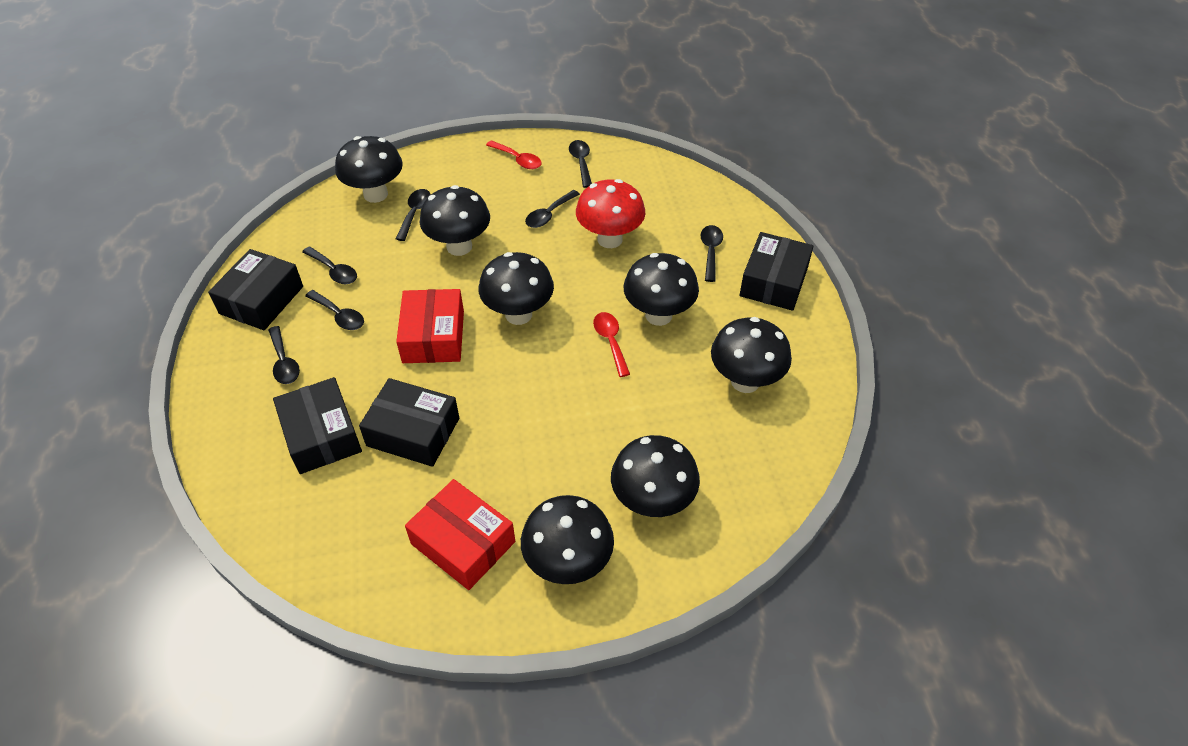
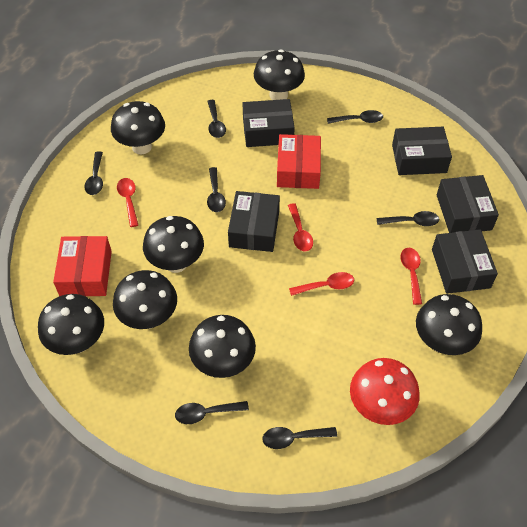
black box: 4 -> 5
red spoon: 2 -> 4

